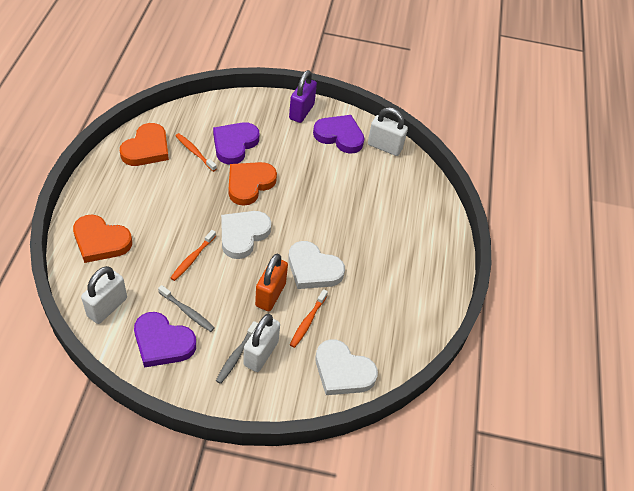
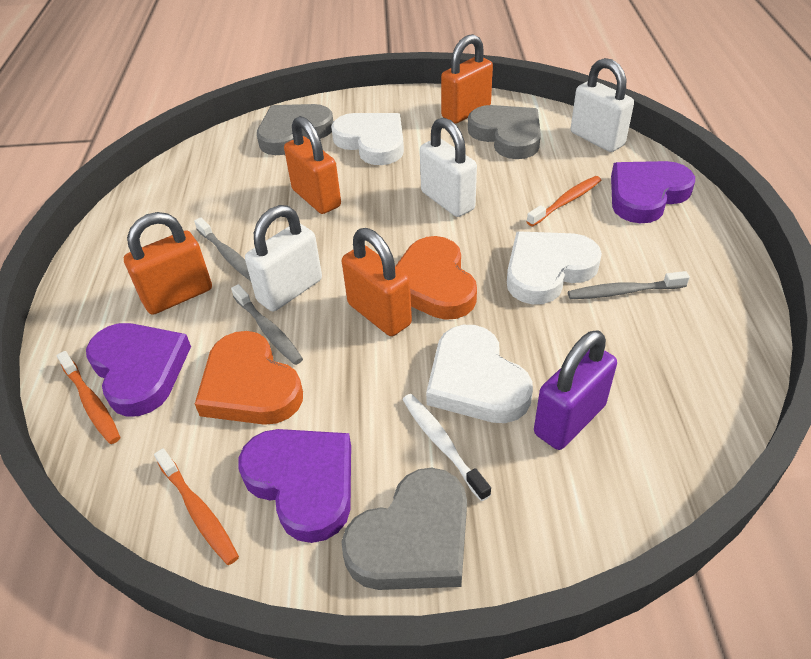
grey heart: 0 -> 3
grey toothbrush: 2 -> 3
orange heart: 3 -> 2
orange padlock: 1 -> 4
white toothbrush: 0 -> 1

